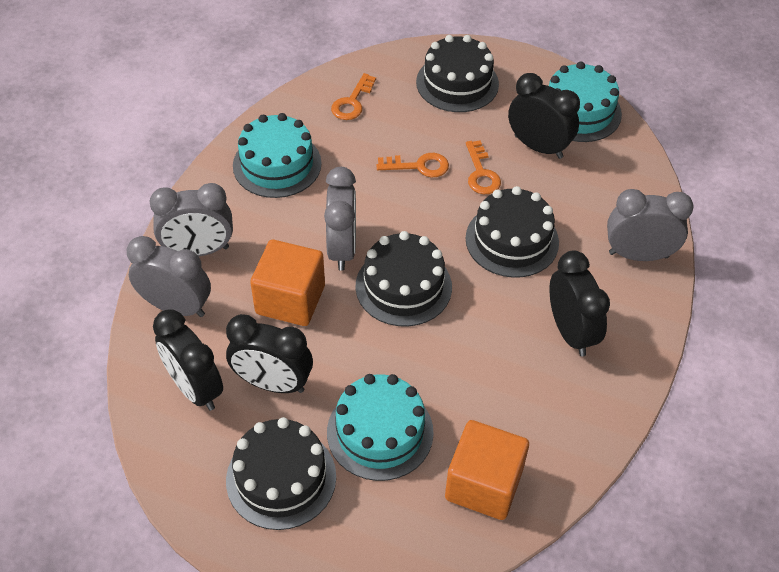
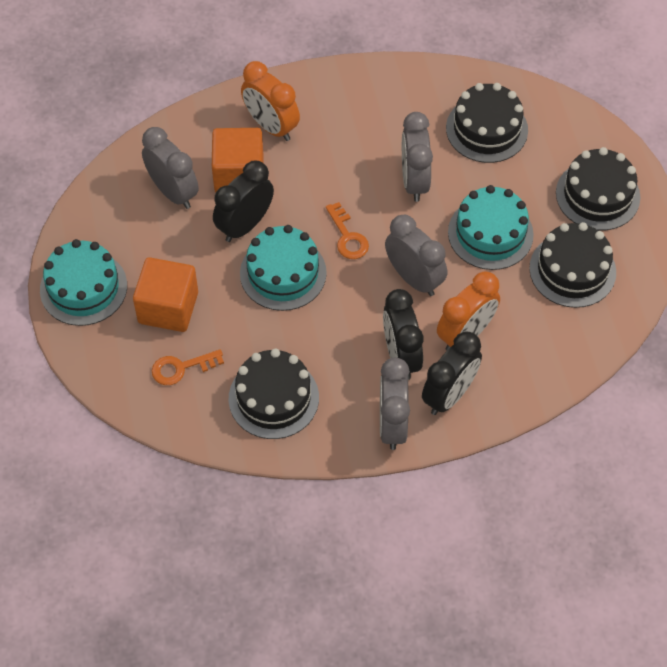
black clock: 4 -> 3
orange clock: 0 -> 2
orange key: 3 -> 2

